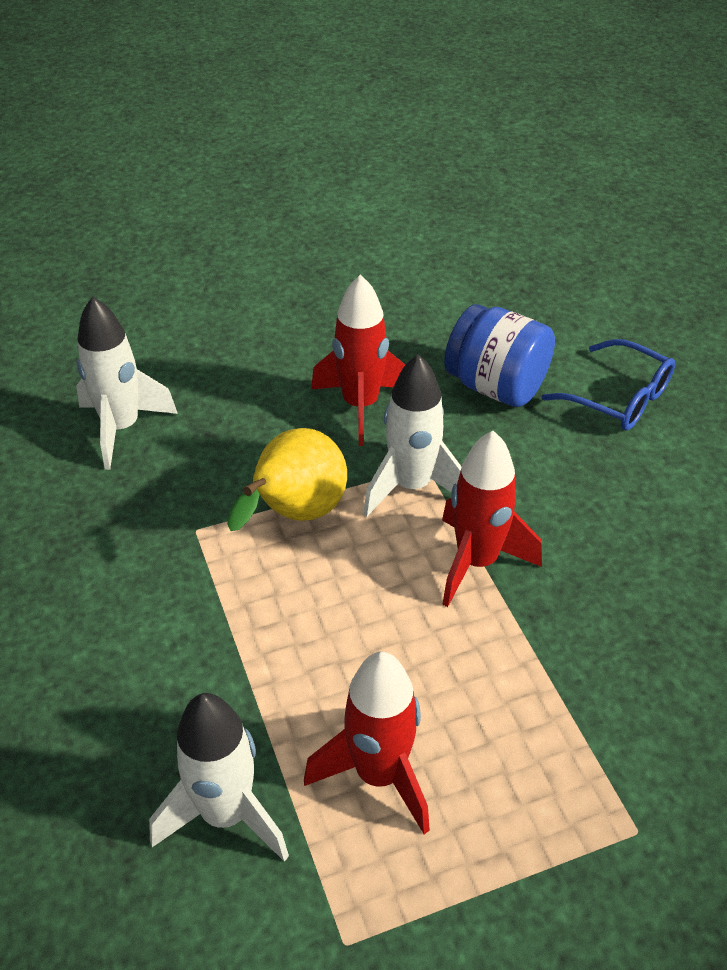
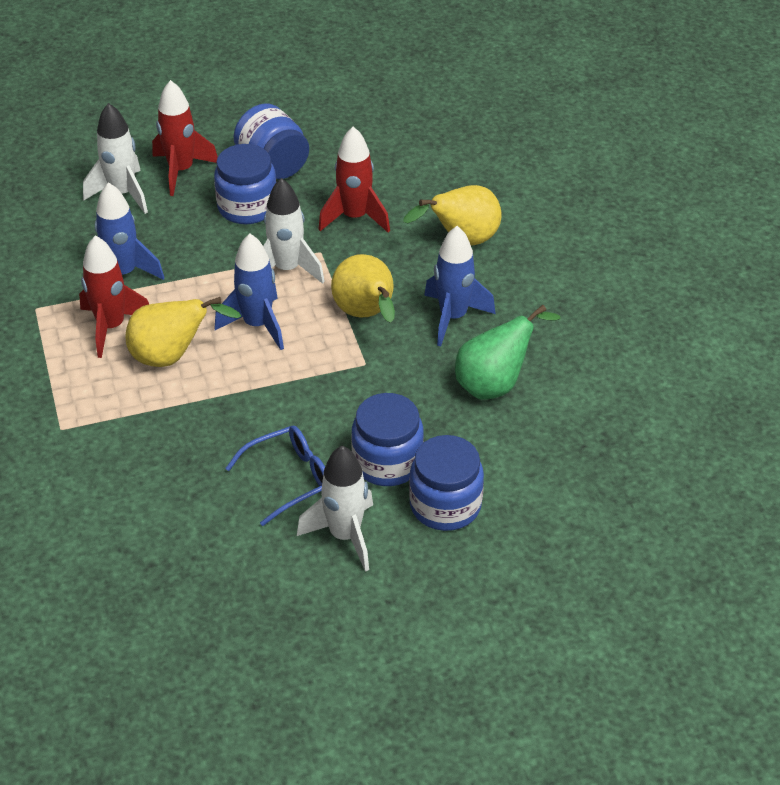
blue jar: 1 -> 4
blue rocket: 0 -> 3
green pear: 0 -> 1
yellow pear: 1 -> 3

